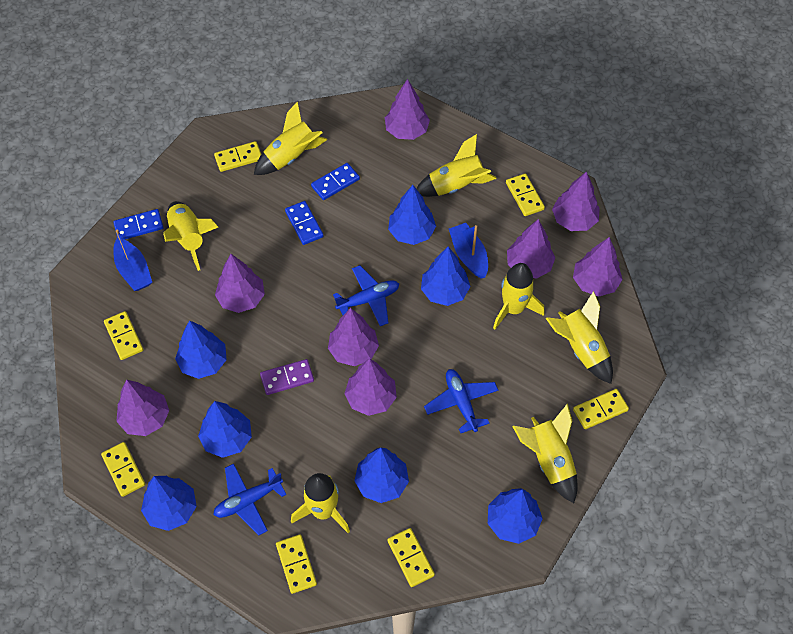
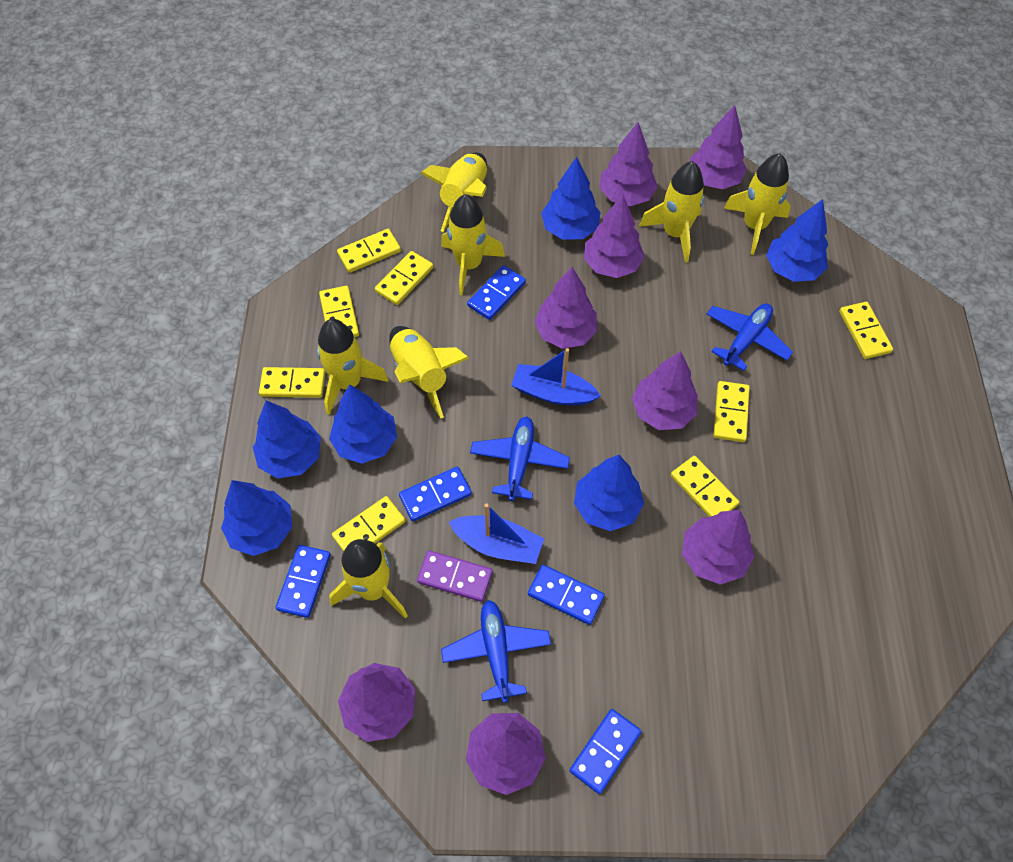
blue domino: 3 -> 5
blue tree: 7 -> 6
yellow domino: 7 -> 8

